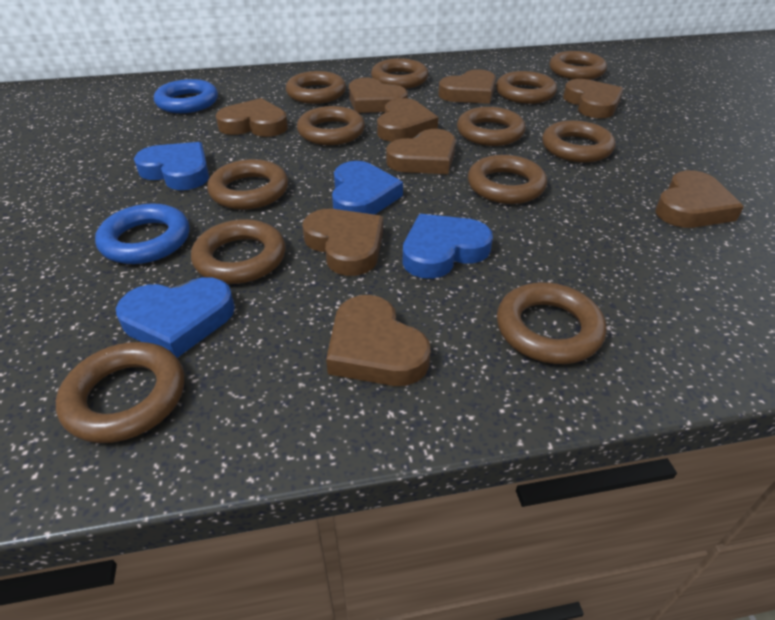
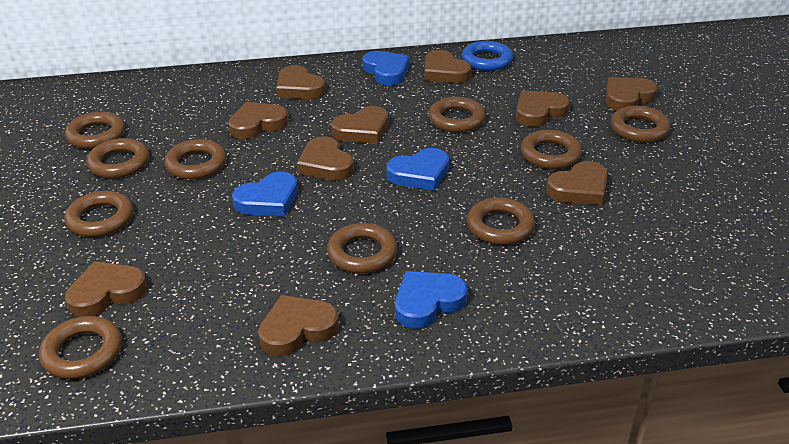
blue ring: 2 -> 1
brown heart: 9 -> 10
brown ring: 12 -> 10

